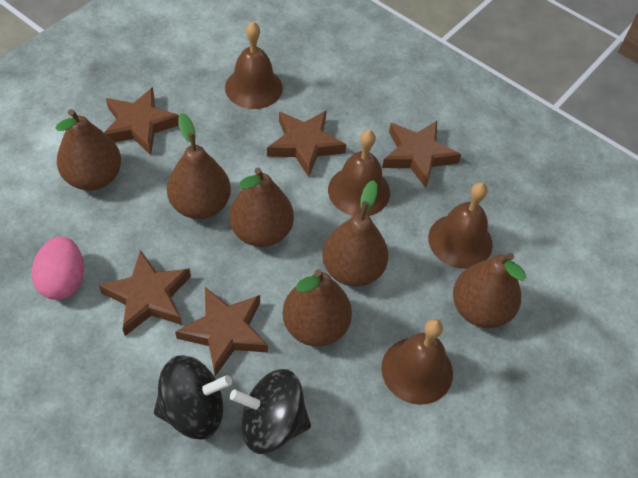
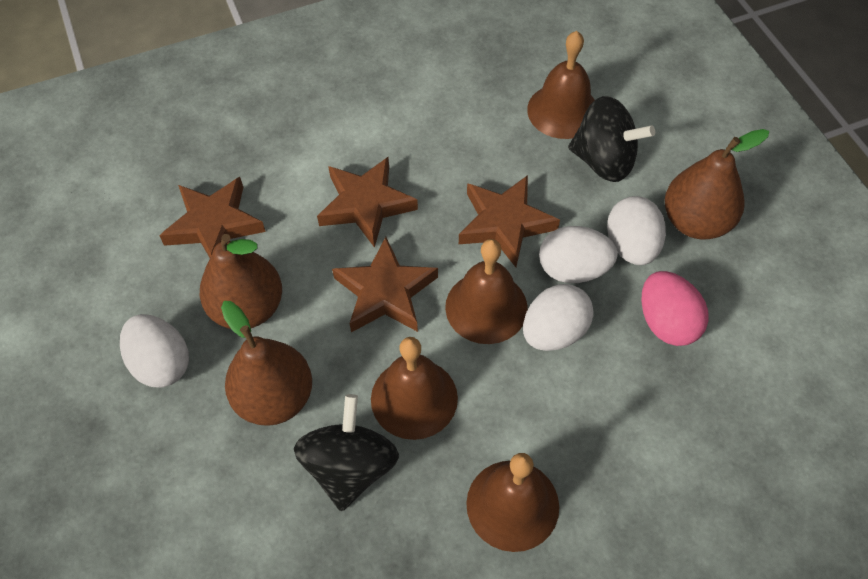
brown pear: 6 -> 3
brown star: 5 -> 4
white egg: 0 -> 4

